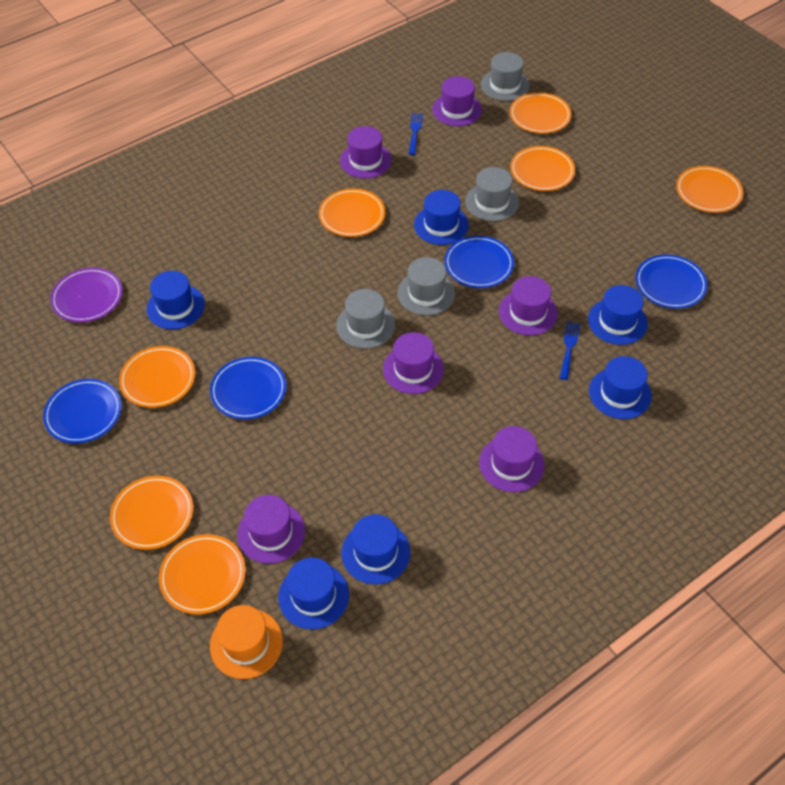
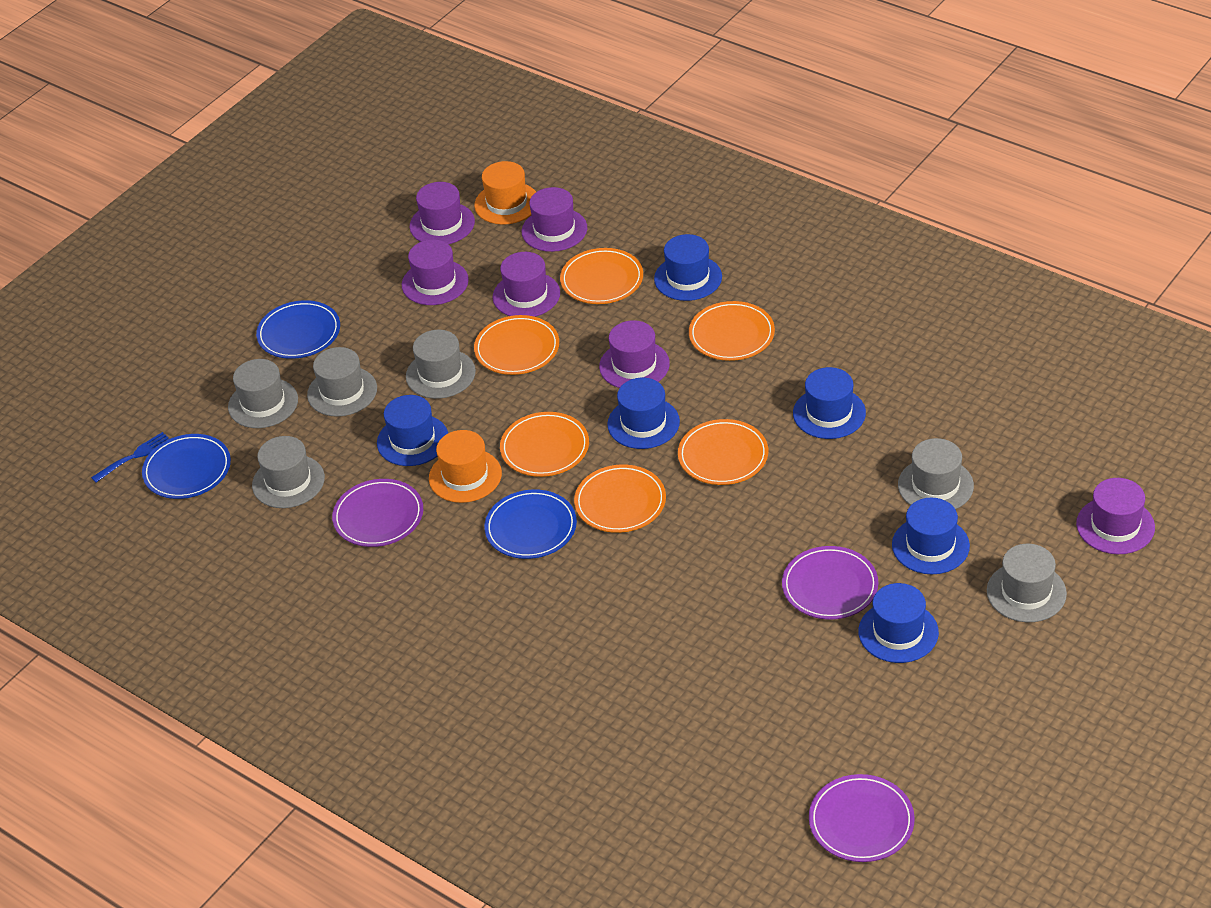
blue fork: 2 -> 1
blue plate: 4 -> 3
grey hat: 4 -> 6
orange hat: 1 -> 2
orange plate: 7 -> 6
purple plate: 1 -> 3

